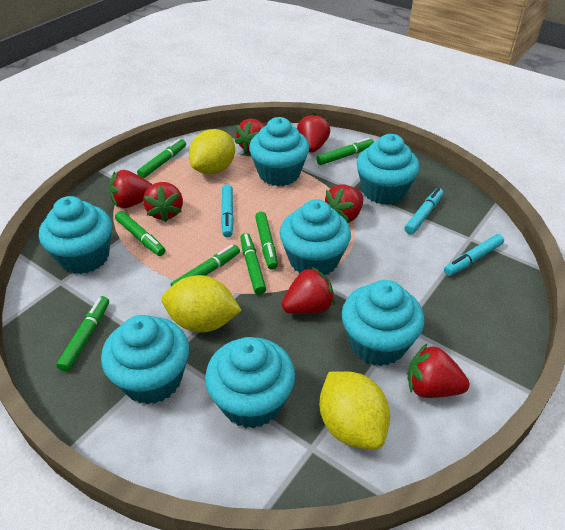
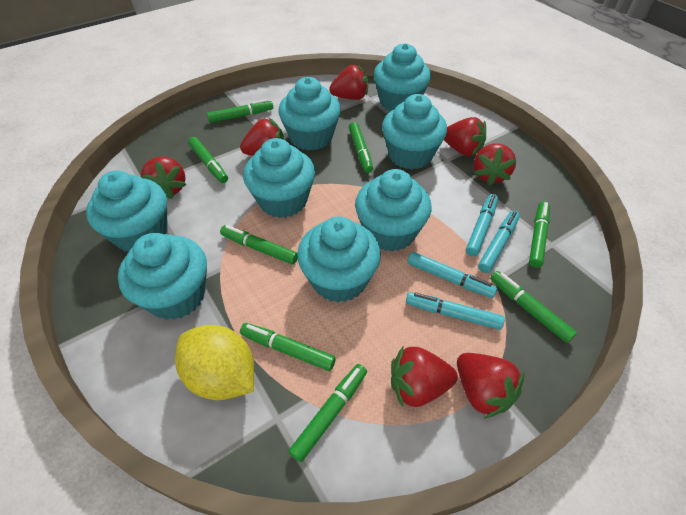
green marker: 7 -> 8
turquoise cupcake: 7 -> 8
turquoise marker: 3 -> 4
yellow lemon: 3 -> 1

